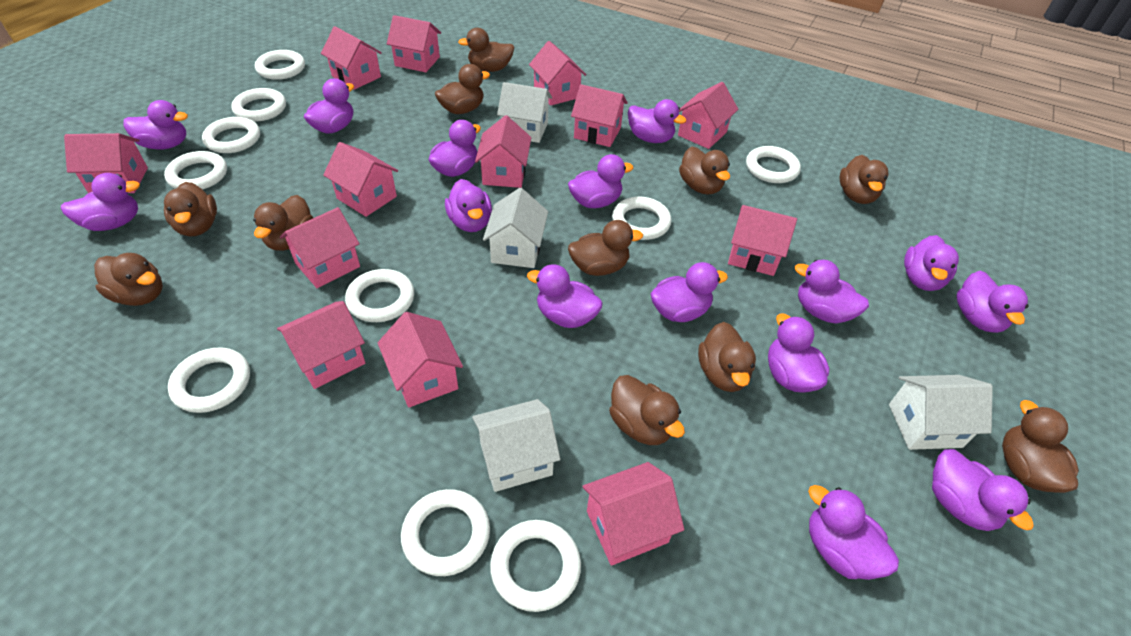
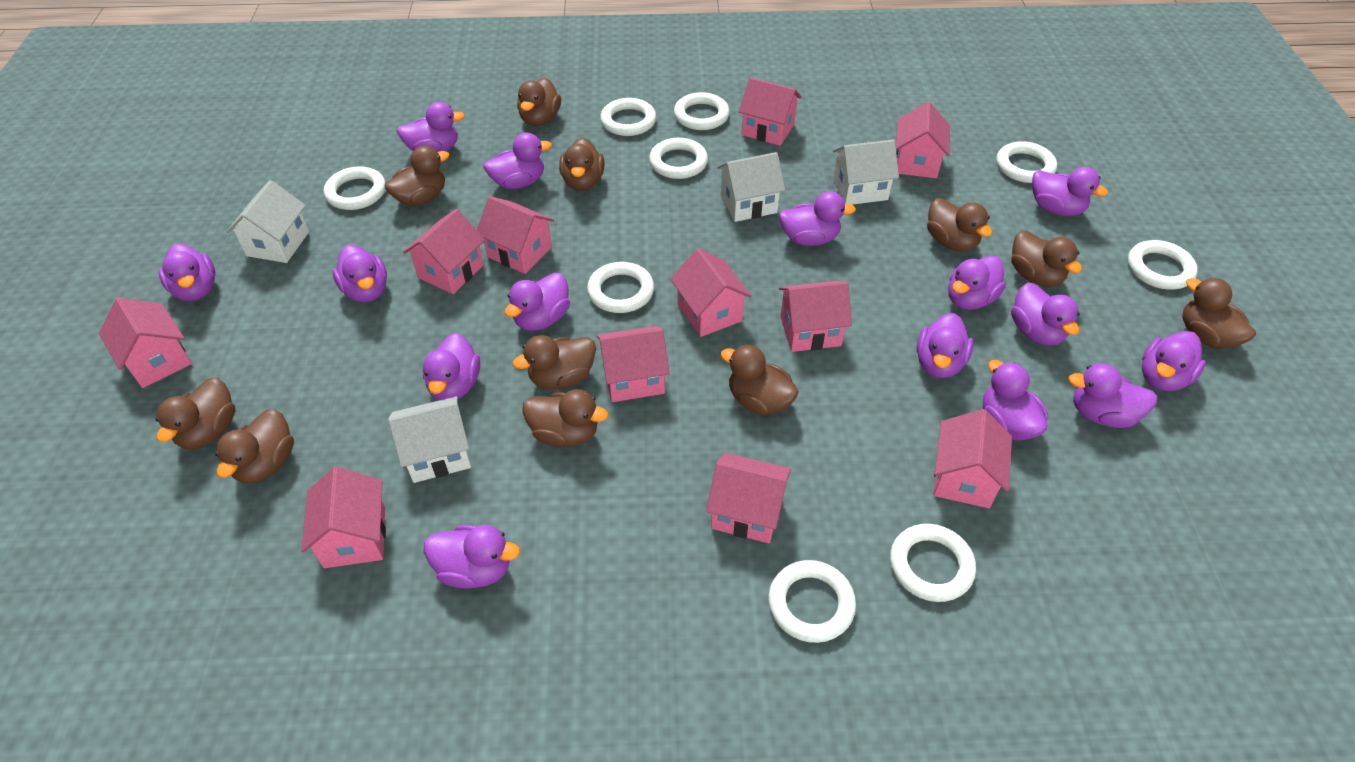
pink house: 13 -> 11
white ring: 10 -> 9

